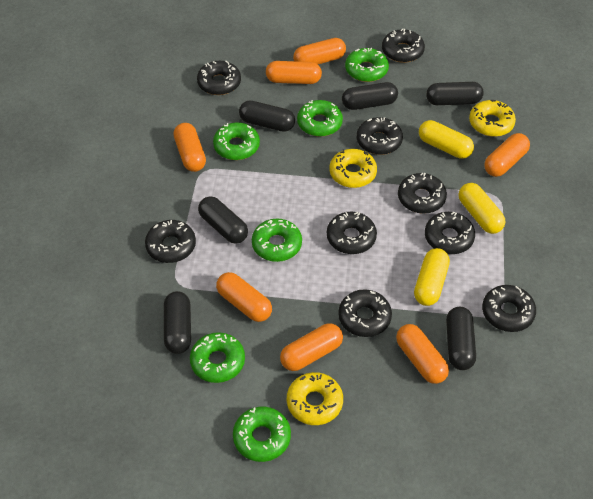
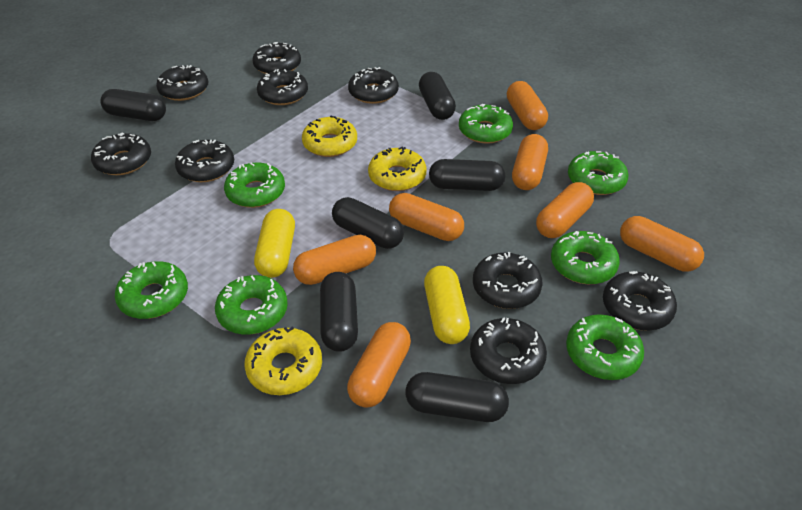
green donut: 6 -> 7
yellow capsule: 3 -> 2

